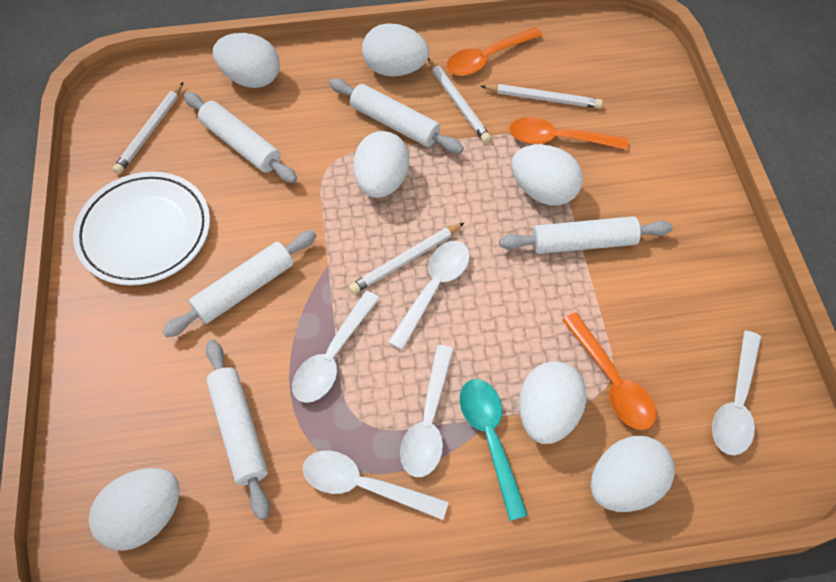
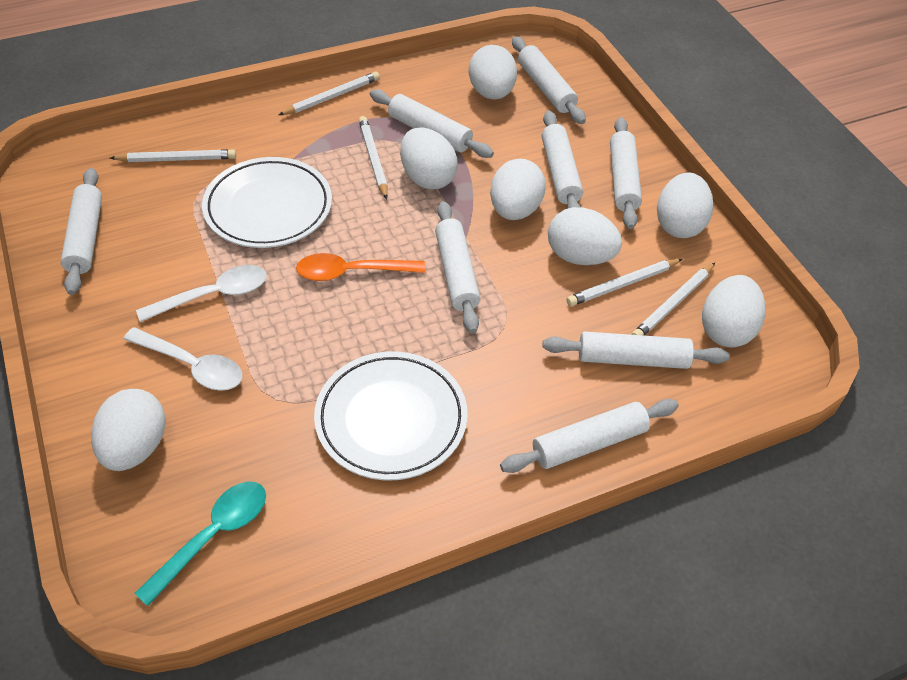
orange spoon: 3 -> 1
white pencil: 4 -> 5
white plate: 1 -> 2
white rolling pin: 5 -> 8
white spoon: 5 -> 2

